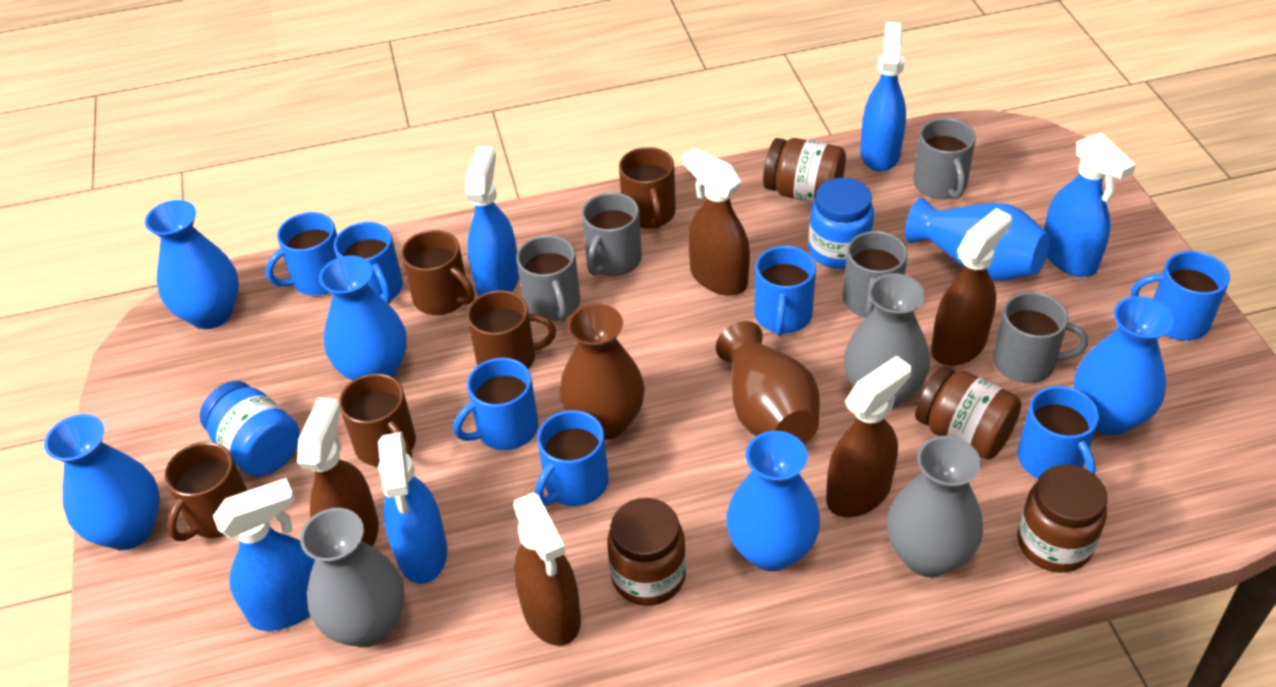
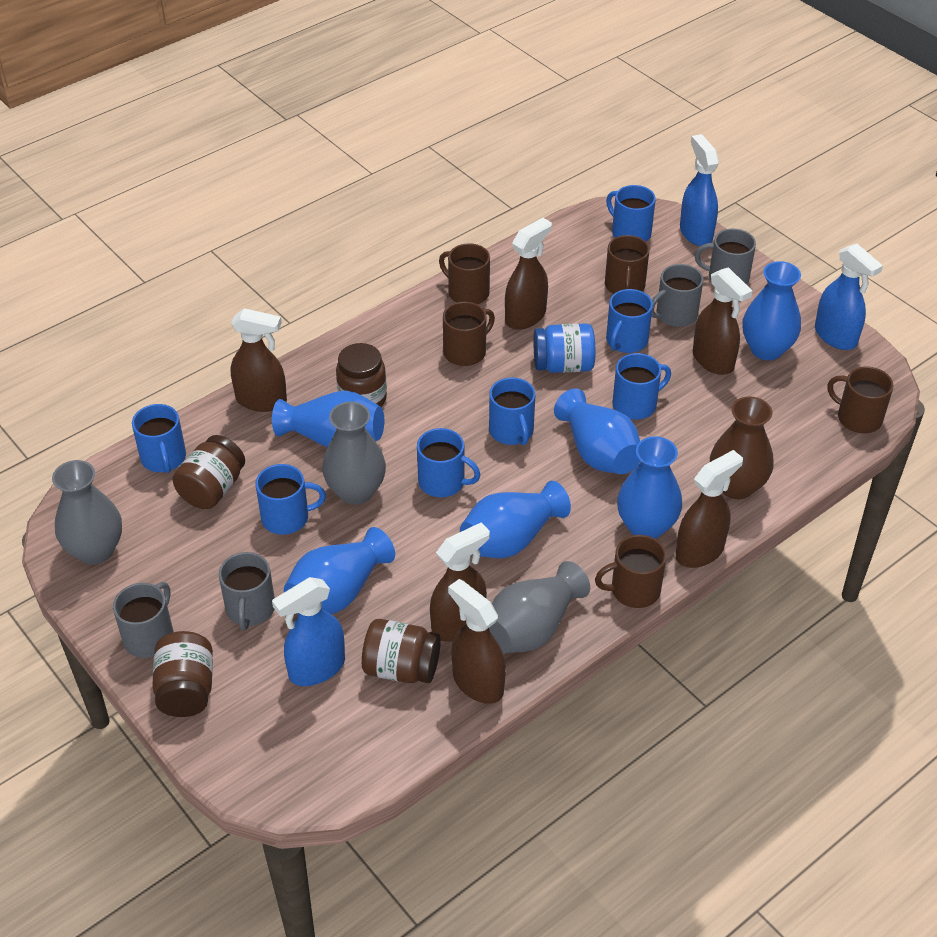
blue jar: 2 -> 1
blue spray bottle: 5 -> 3
brown spray bottle: 5 -> 6
brown vase: 2 -> 1
grey mug: 5 -> 4

